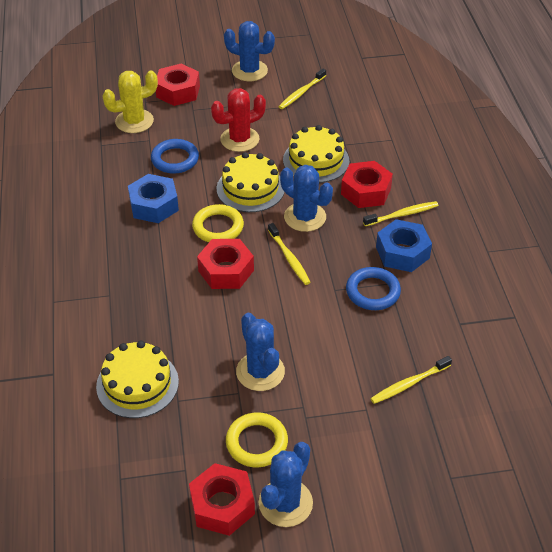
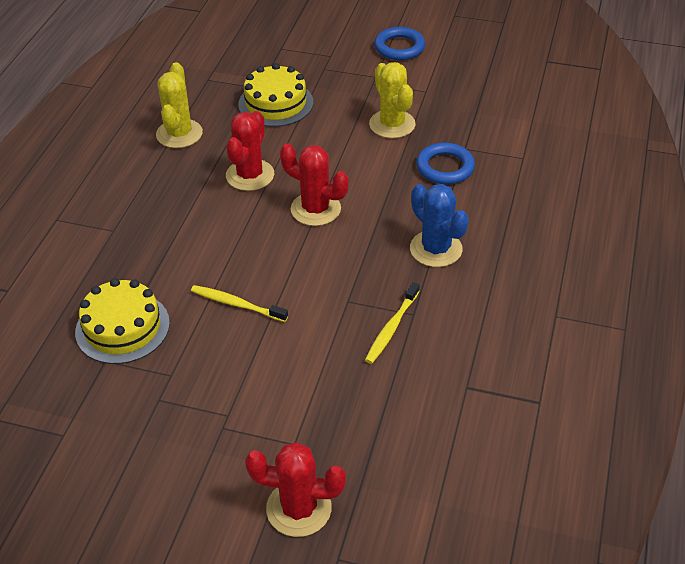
blue cactus: 4 -> 1
blue nut: 2 -> 0
red cactus: 1 -> 3
red nut: 4 -> 0
yellow cactus: 1 -> 2
yellow cake: 3 -> 2
yellow ring: 2 -> 0
yellow toothbrush: 4 -> 2

